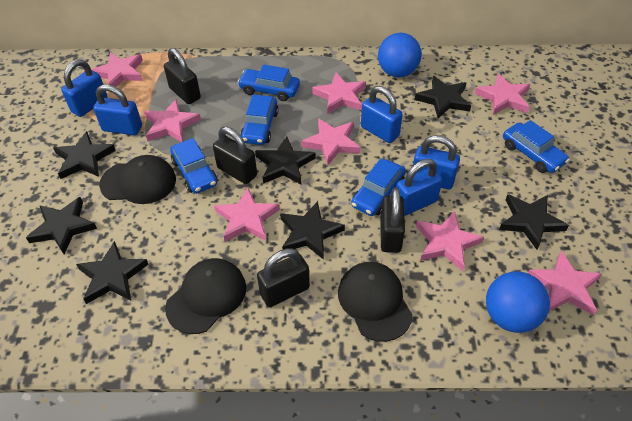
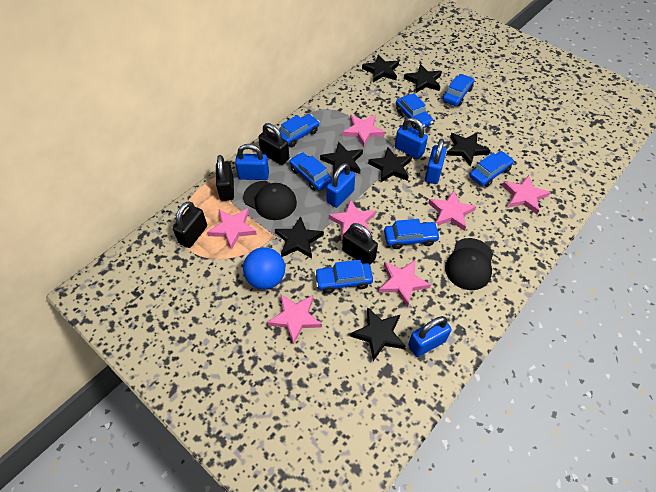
black cap: 3 -> 2
blue ball: 2 -> 1
blue car: 5 -> 7
pink star: 8 -> 7

